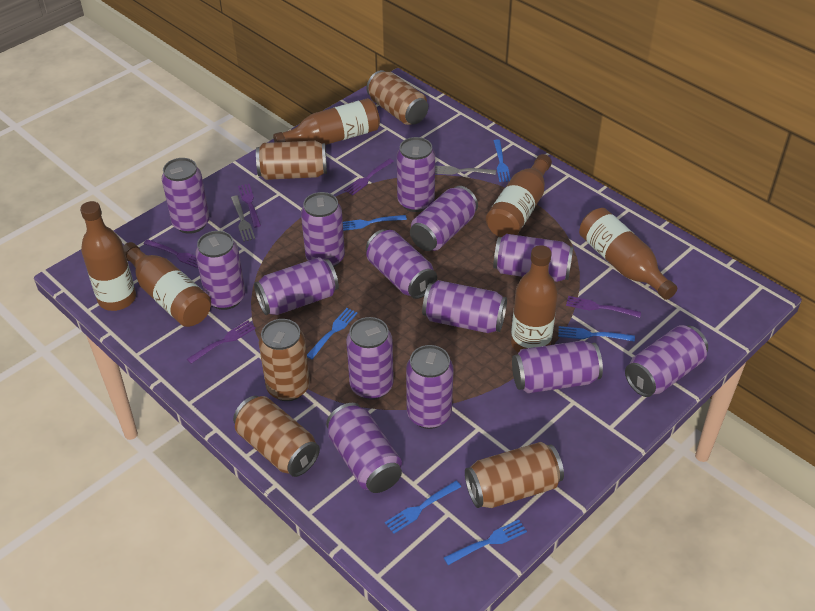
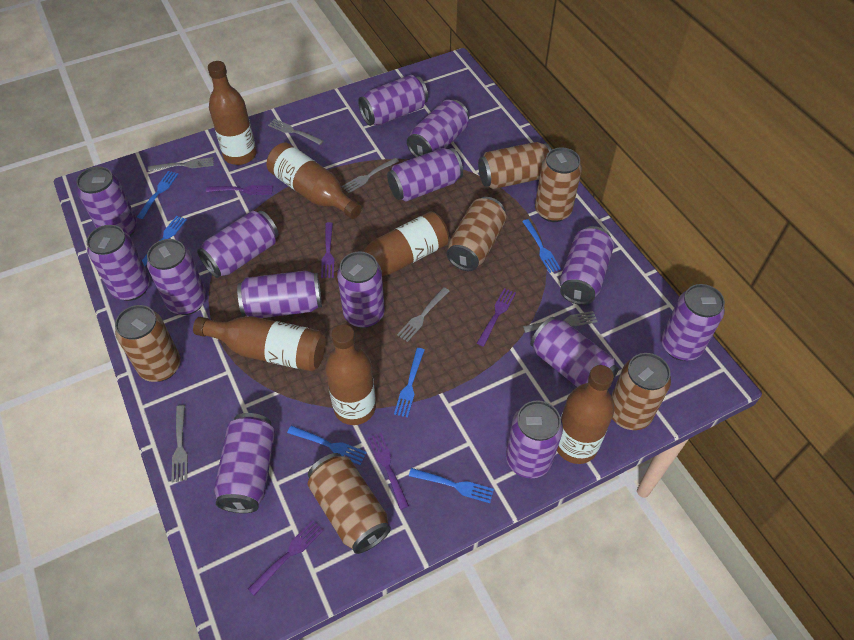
brown can: 5 -> 6
grey fork: 2 -> 6

